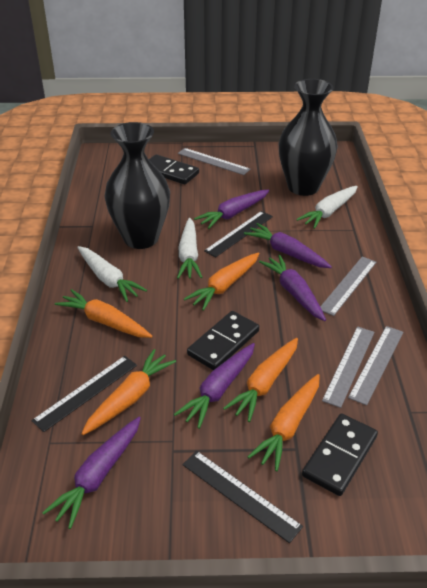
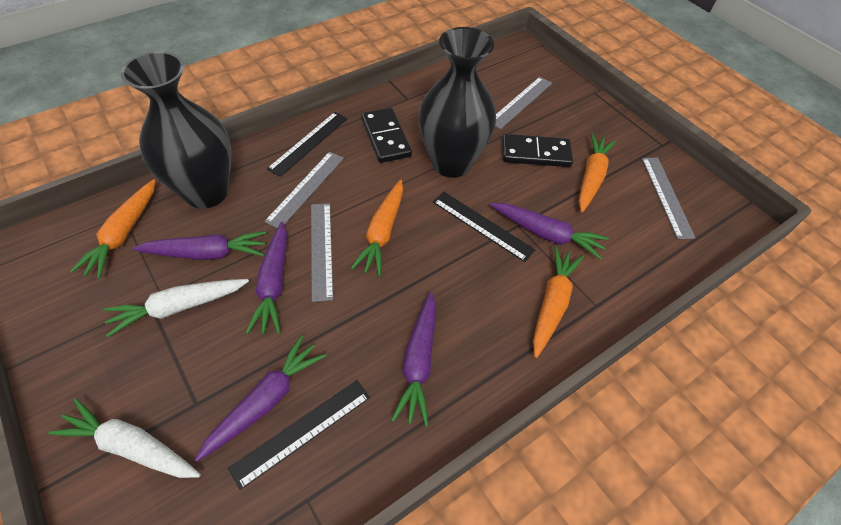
black domino: 3 -> 2
orange carrot: 5 -> 4
white carrot: 3 -> 2

